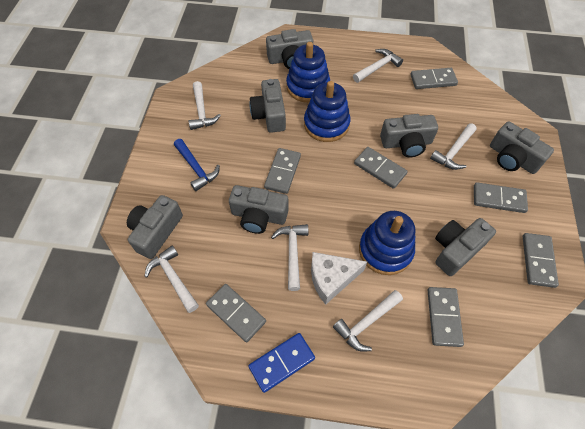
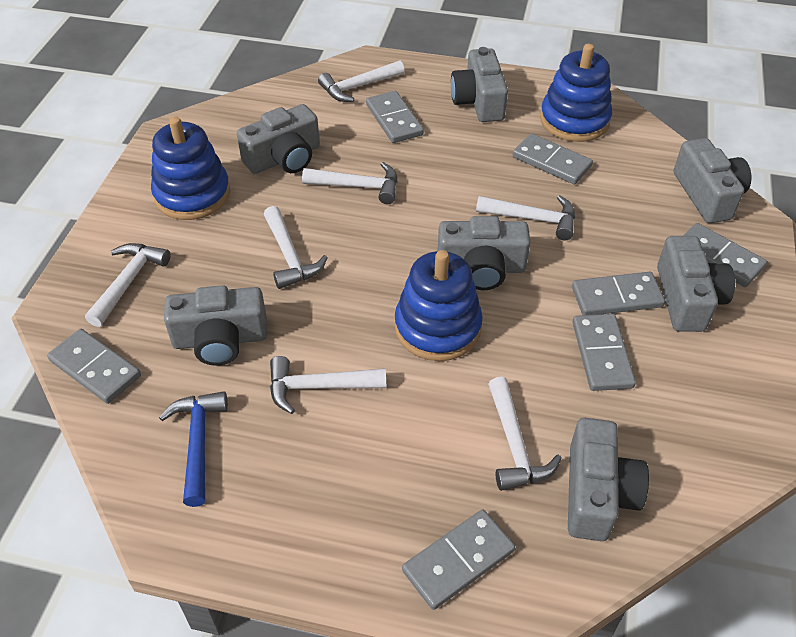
blue domino: 1 -> 0
white cheese: 1 -> 0
white hammer: 6 -> 7

